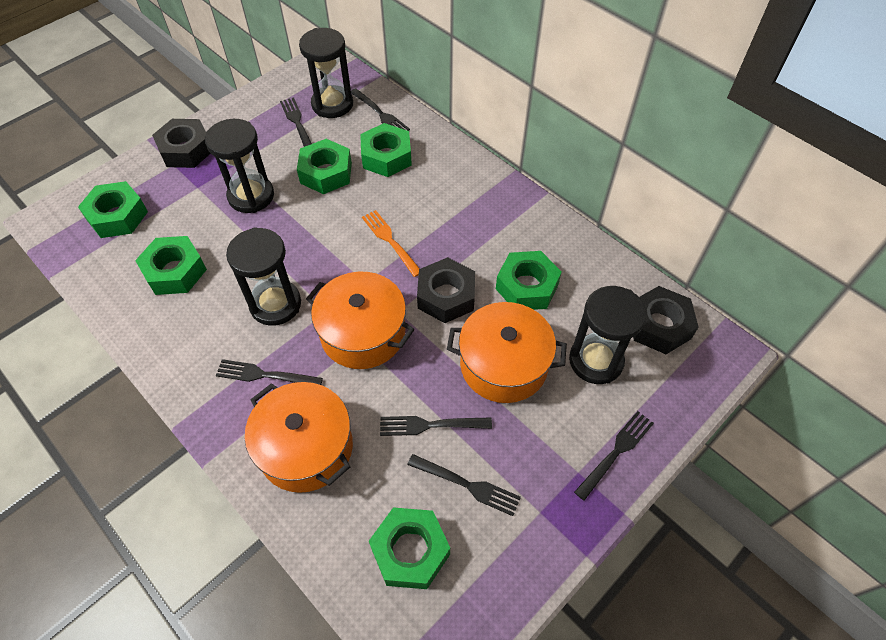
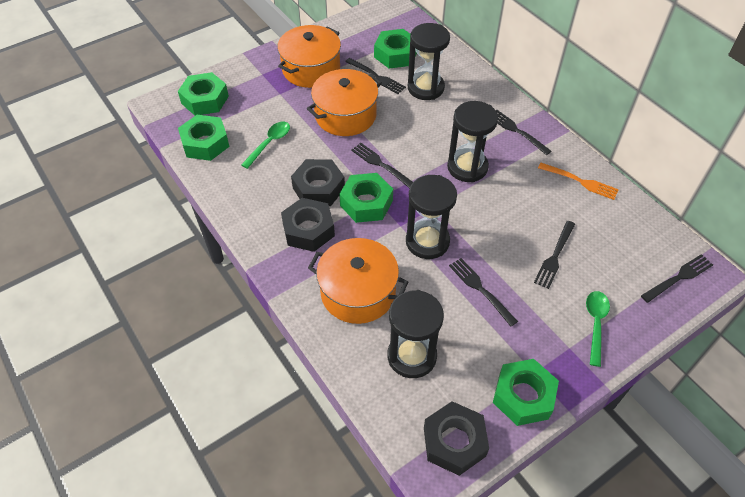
green nut: 6 -> 5
green spoon: 0 -> 2

